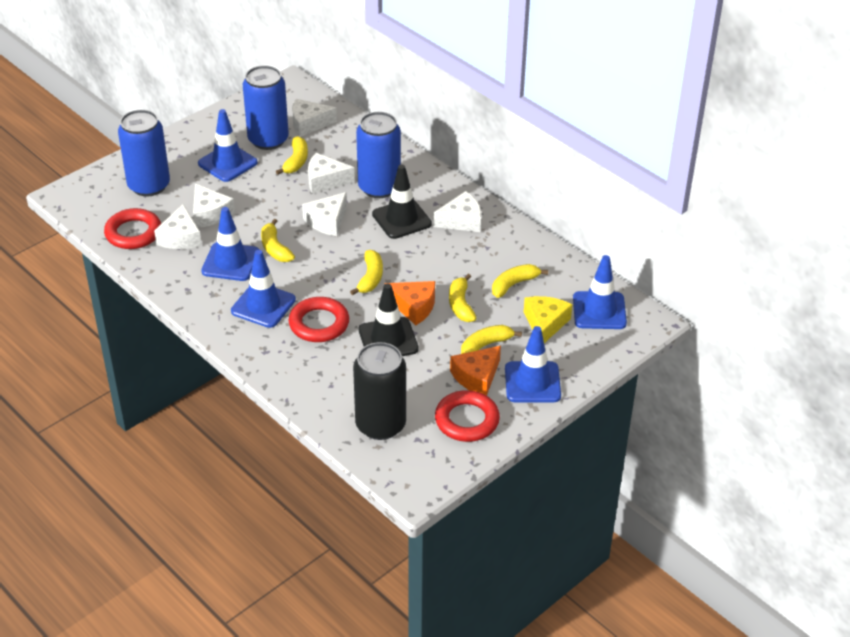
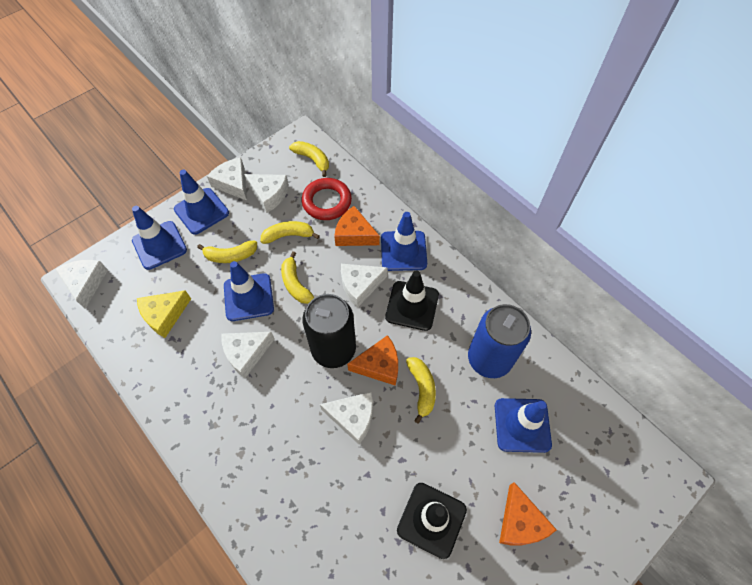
blue can: 3 -> 1
orange cheese: 2 -> 3
red ring: 3 -> 1
yellow banana: 6 -> 5

